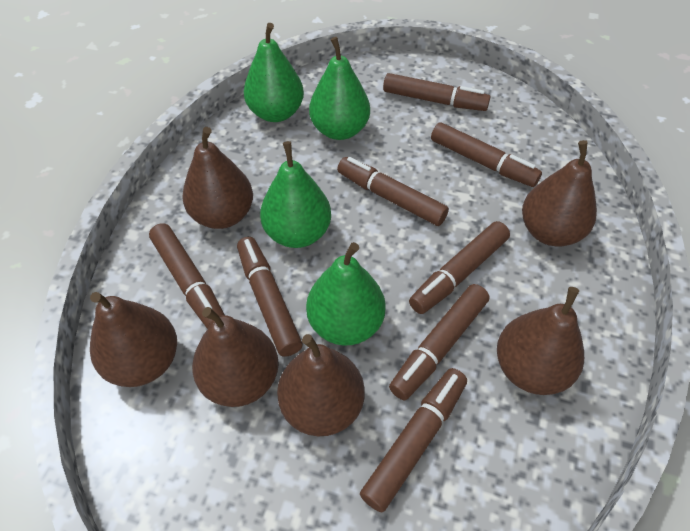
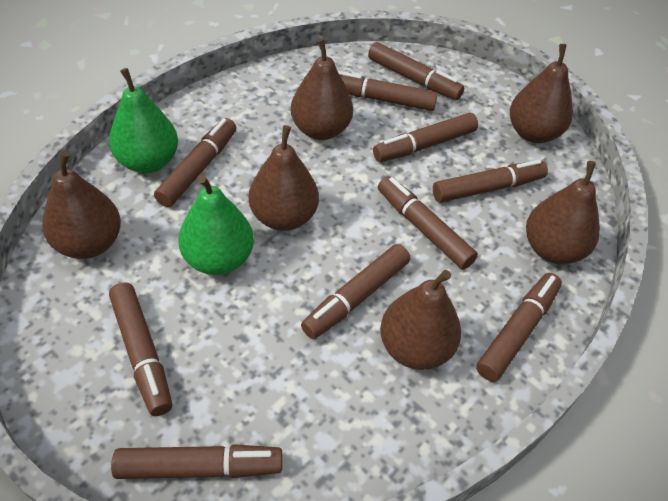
brown marker: 8 -> 10
green pear: 4 -> 2

